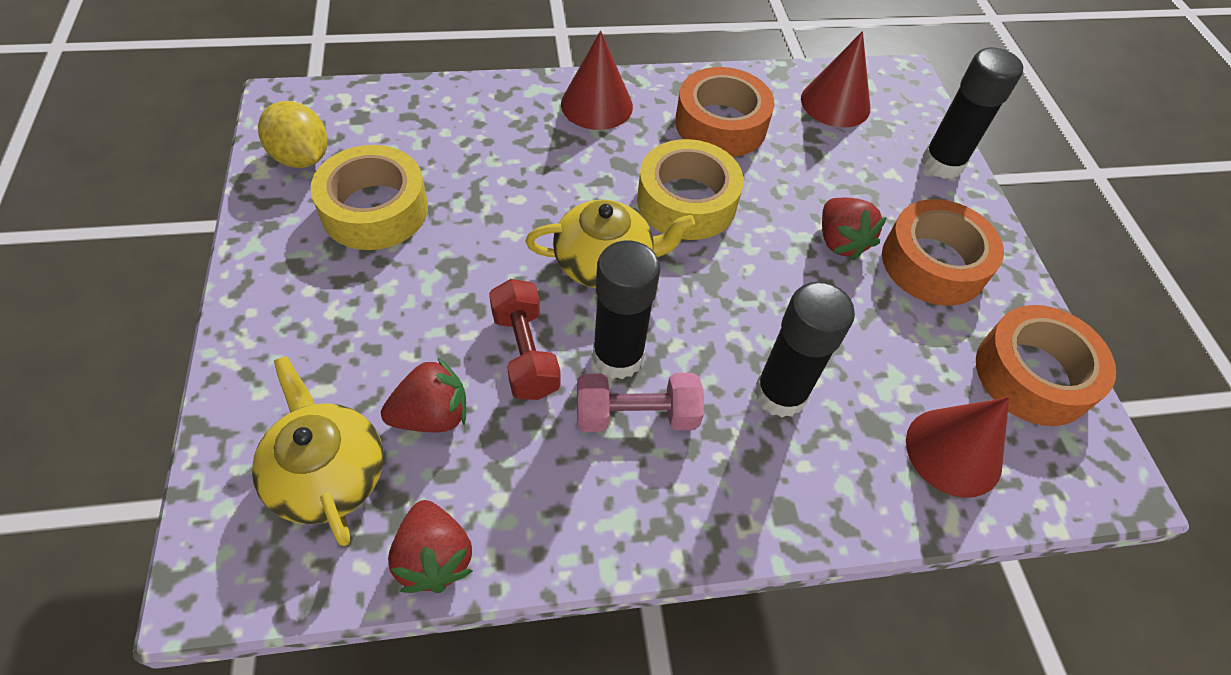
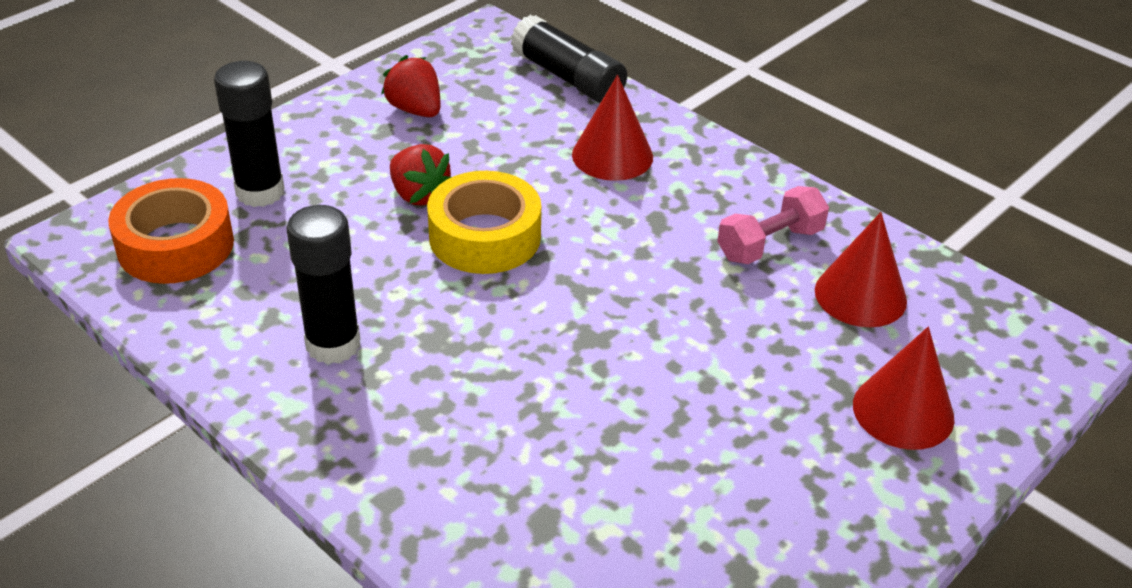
orange tape: 3 -> 1
red dumbbell: 1 -> 0
red strawberry: 3 -> 2
yellow lemon: 1 -> 0
yellow tape: 2 -> 1
yellow teapot: 2 -> 0

